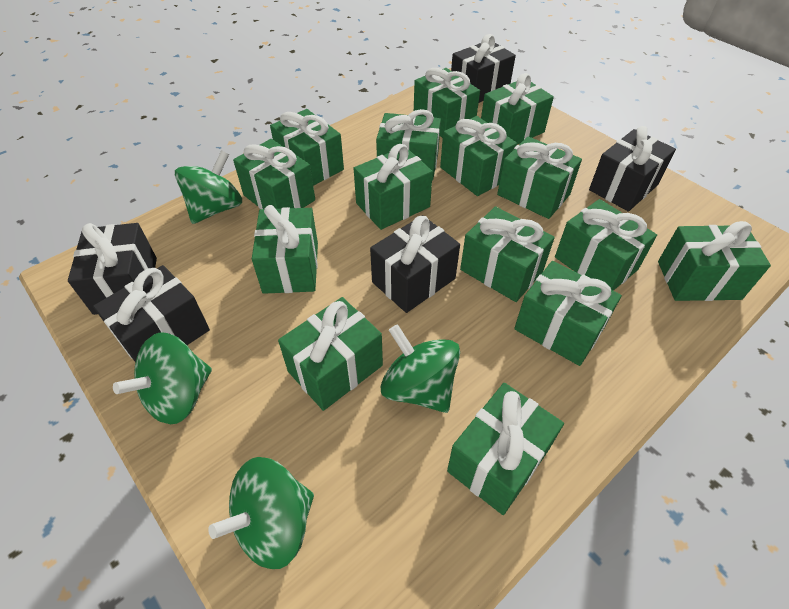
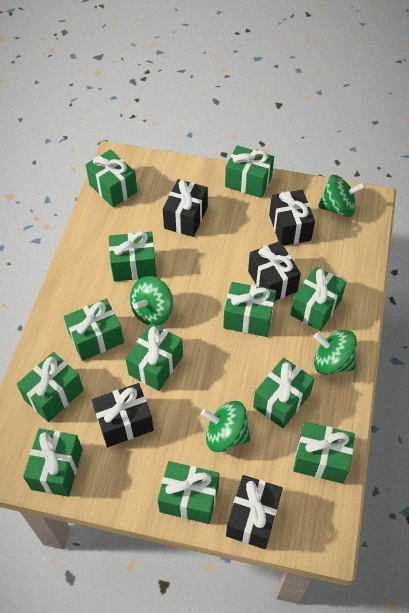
green gift: 15 -> 12

